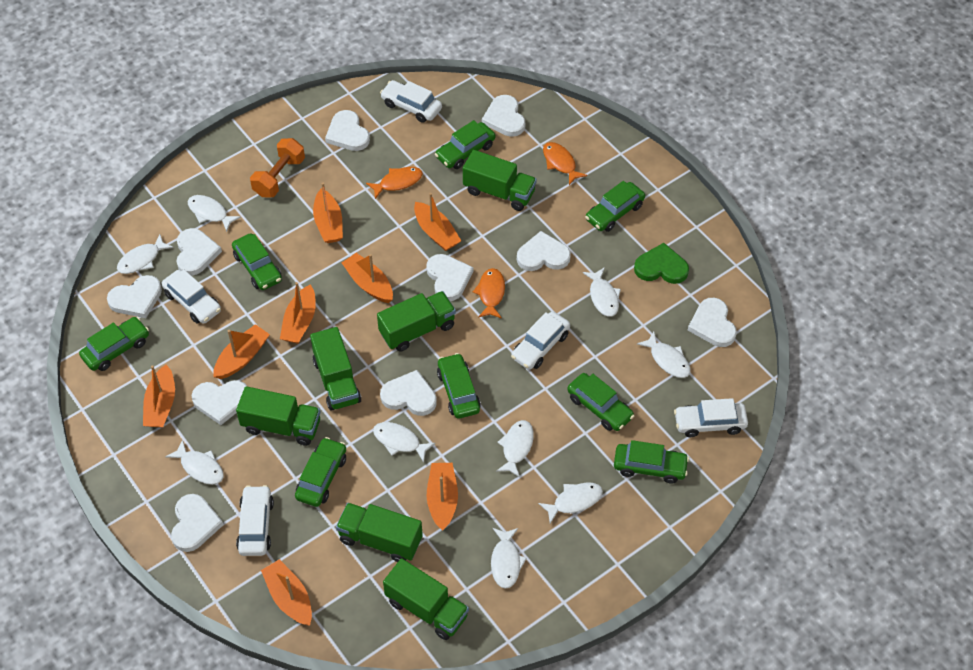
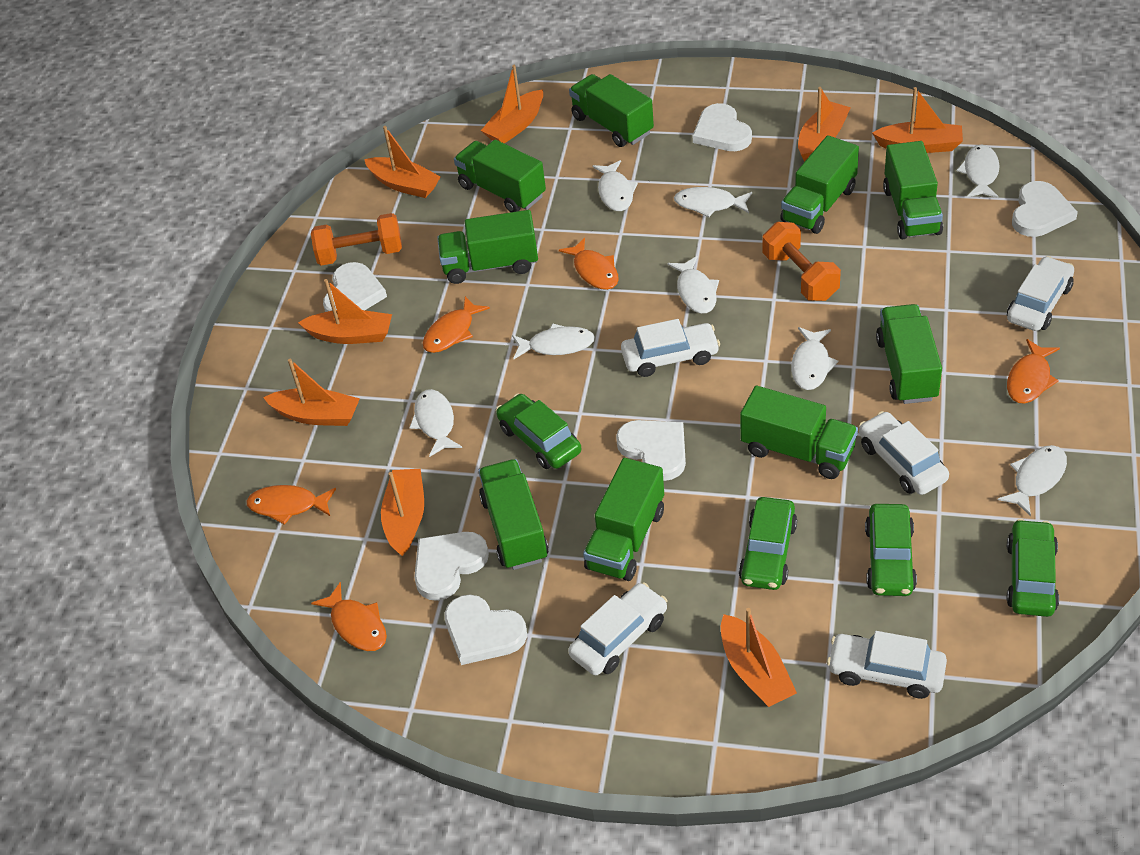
green car: 8 -> 4
green heart: 1 -> 0
green truck: 6 -> 9
orange dumbbell: 1 -> 2
orange fish: 3 -> 5
white fish: 9 -> 8
white heart: 10 -> 6

